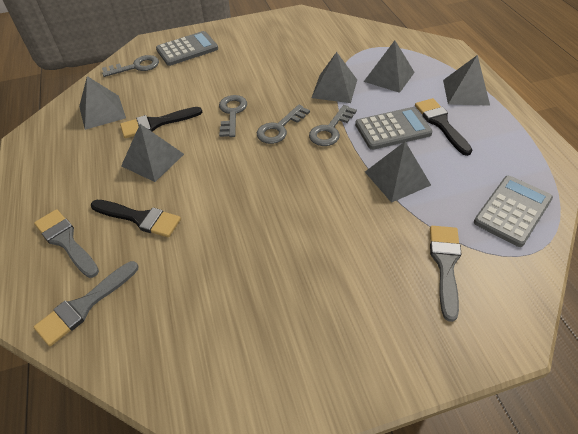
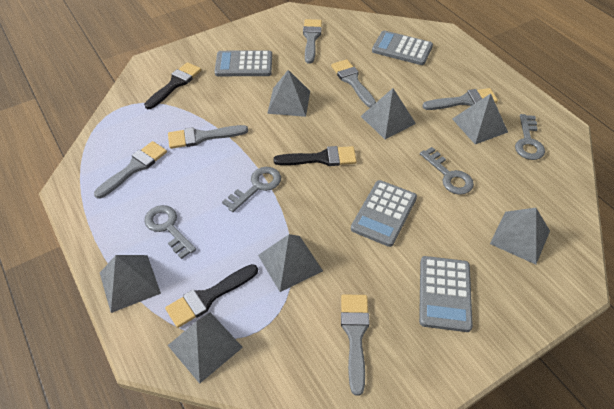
grey brush: 3 -> 6
grey calculator: 3 -> 4
grey pyramid: 6 -> 7

